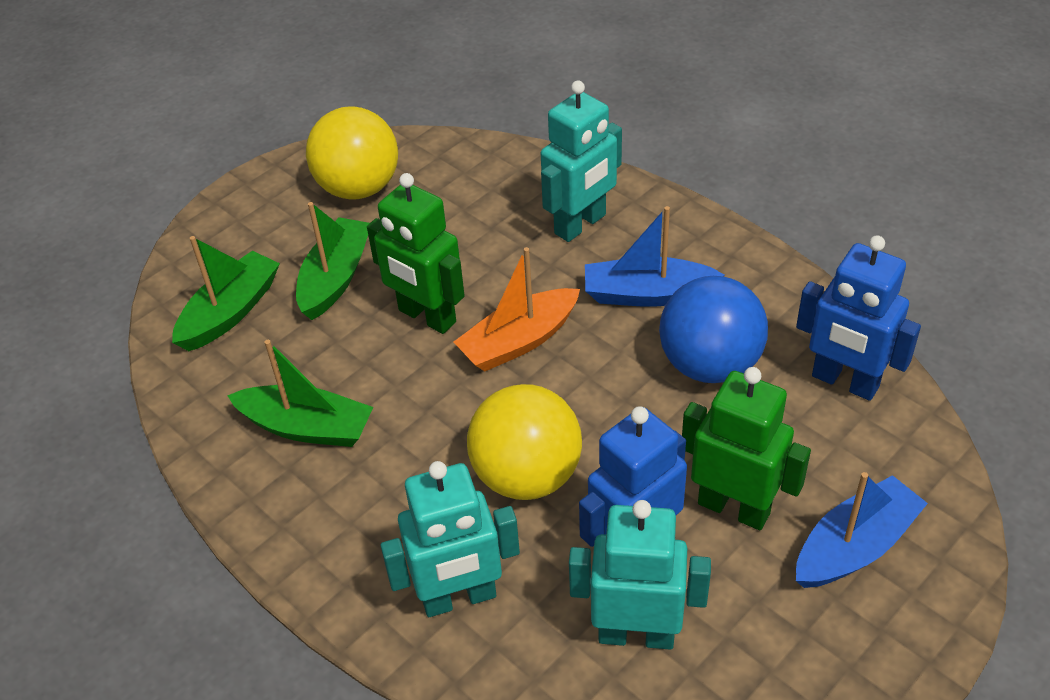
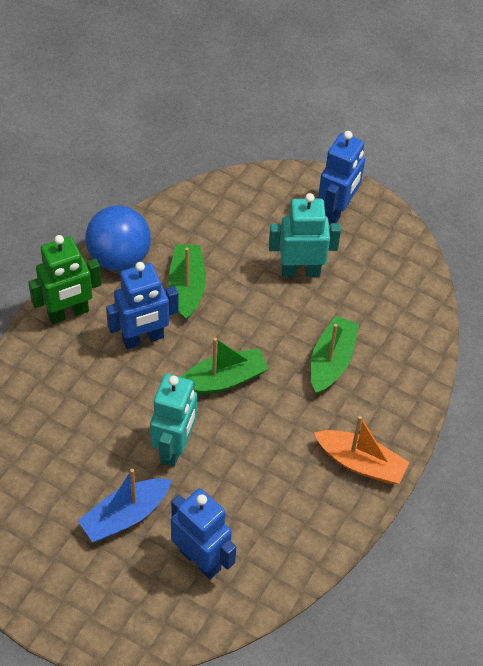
blue boat: 2 -> 1
blue robot: 2 -> 3
green robot: 2 -> 1
turquoise robot: 3 -> 2
yellow ball: 2 -> 0

